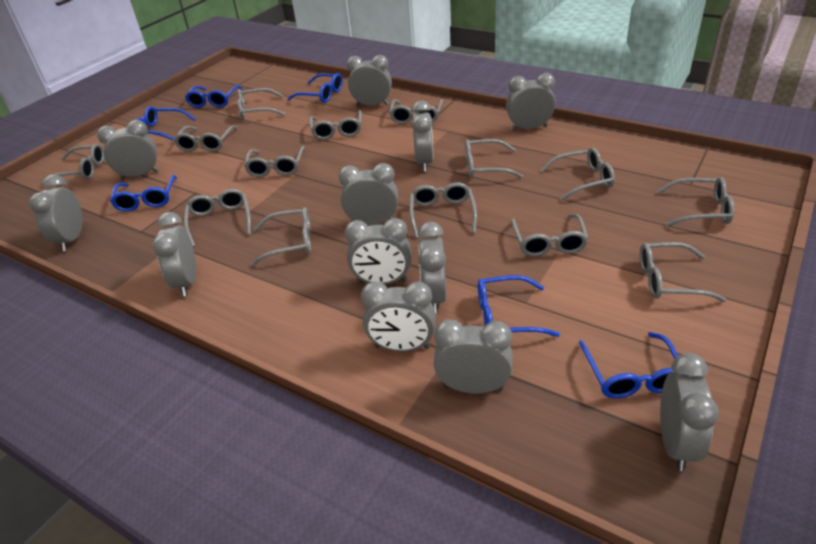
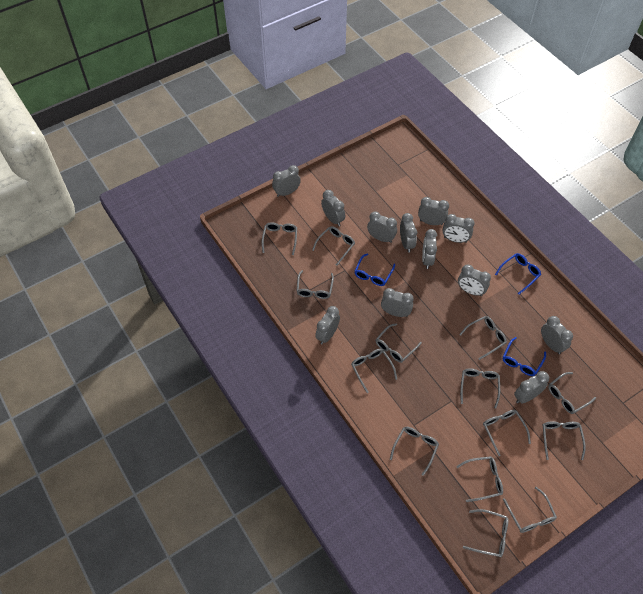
blue glasses: 6 -> 3

